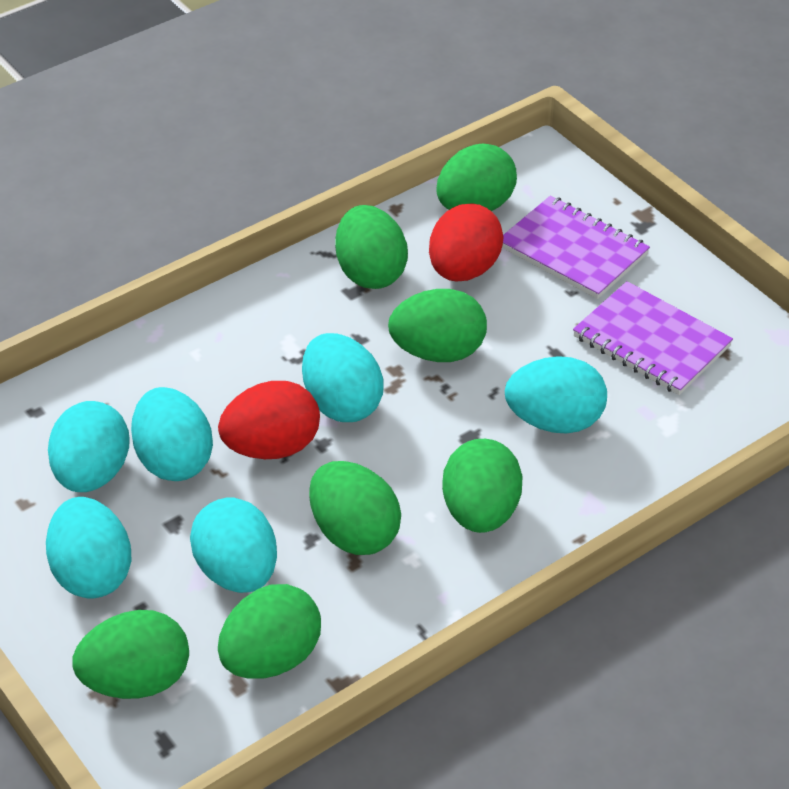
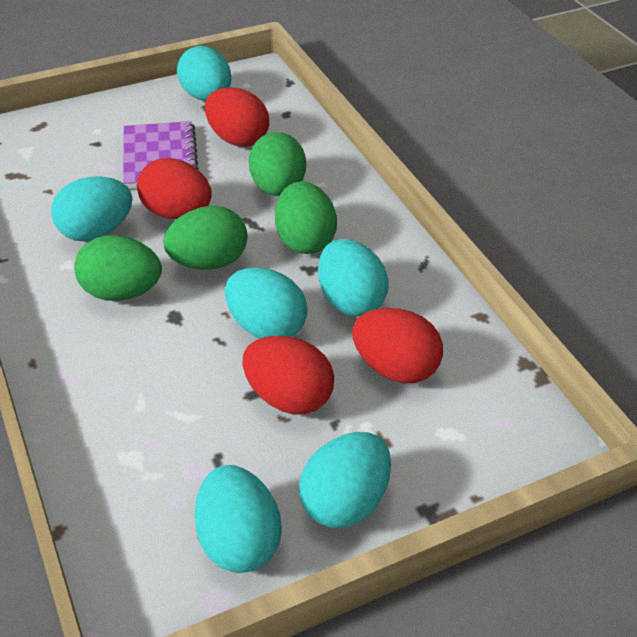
green egg: 7 -> 4
purple notebook: 2 -> 1
red egg: 2 -> 4

